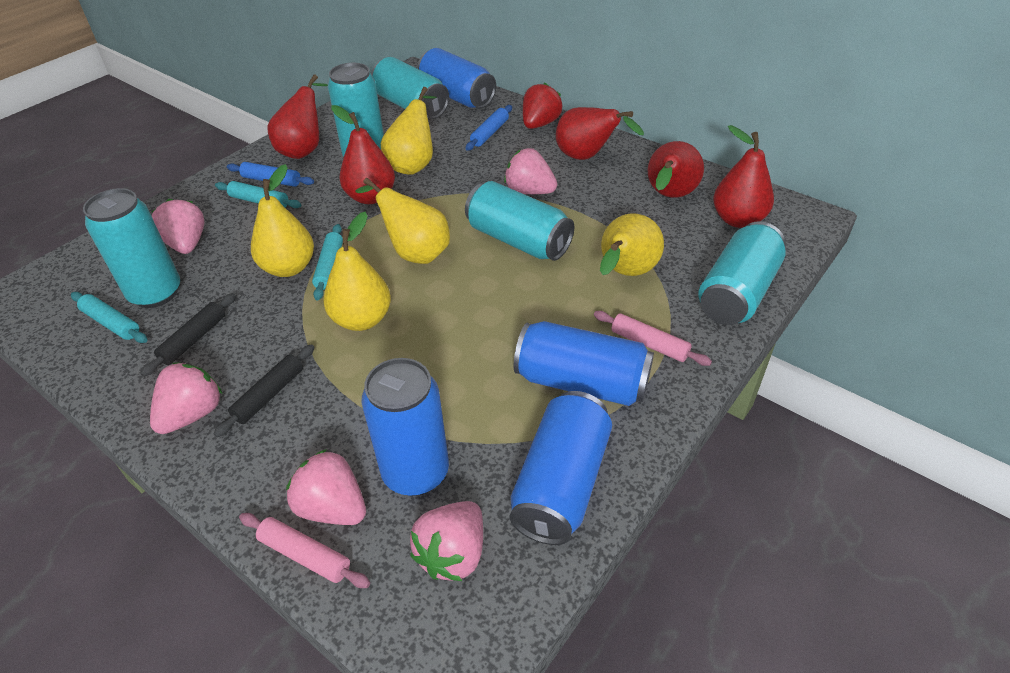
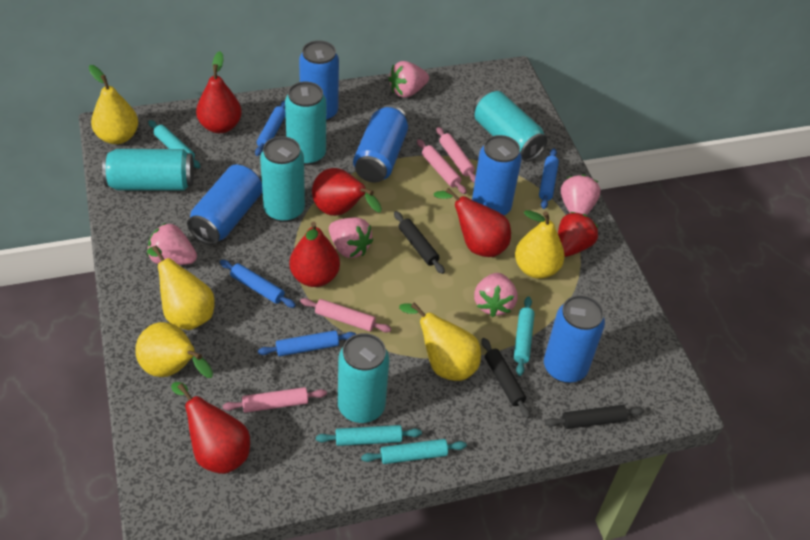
black rolling pin: 2 -> 3
blue can: 4 -> 5
blue rolling pin: 2 -> 4
pink rolling pin: 2 -> 4
turquoise rolling pin: 3 -> 4

